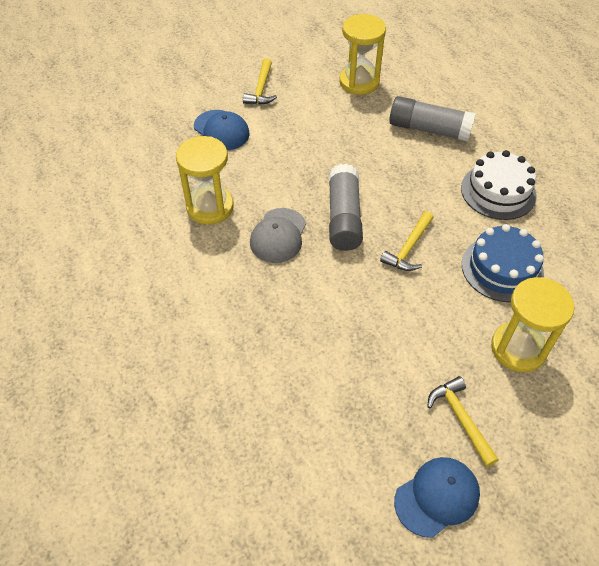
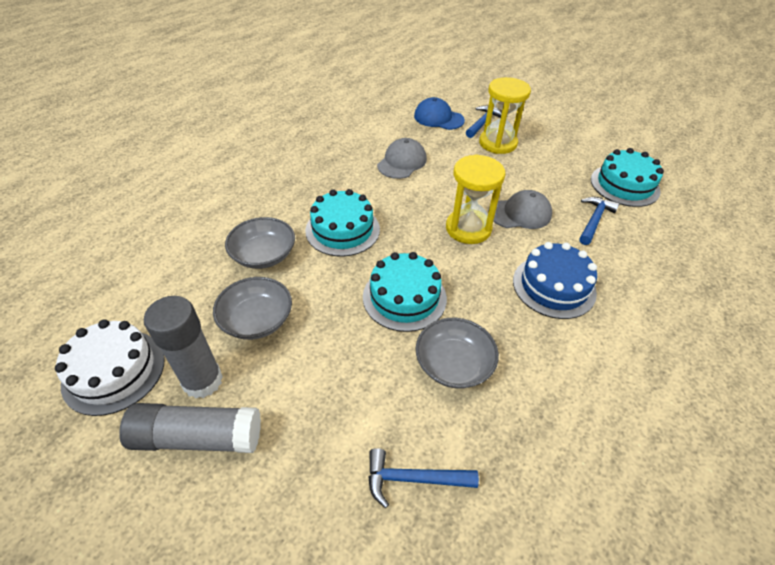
blue cap: 2 -> 1
blue hammer: 0 -> 3
grey bowl: 0 -> 3
grey cap: 1 -> 2
turquoise cake: 0 -> 3
yellow hammer: 3 -> 0
yellow hourglass: 3 -> 2

